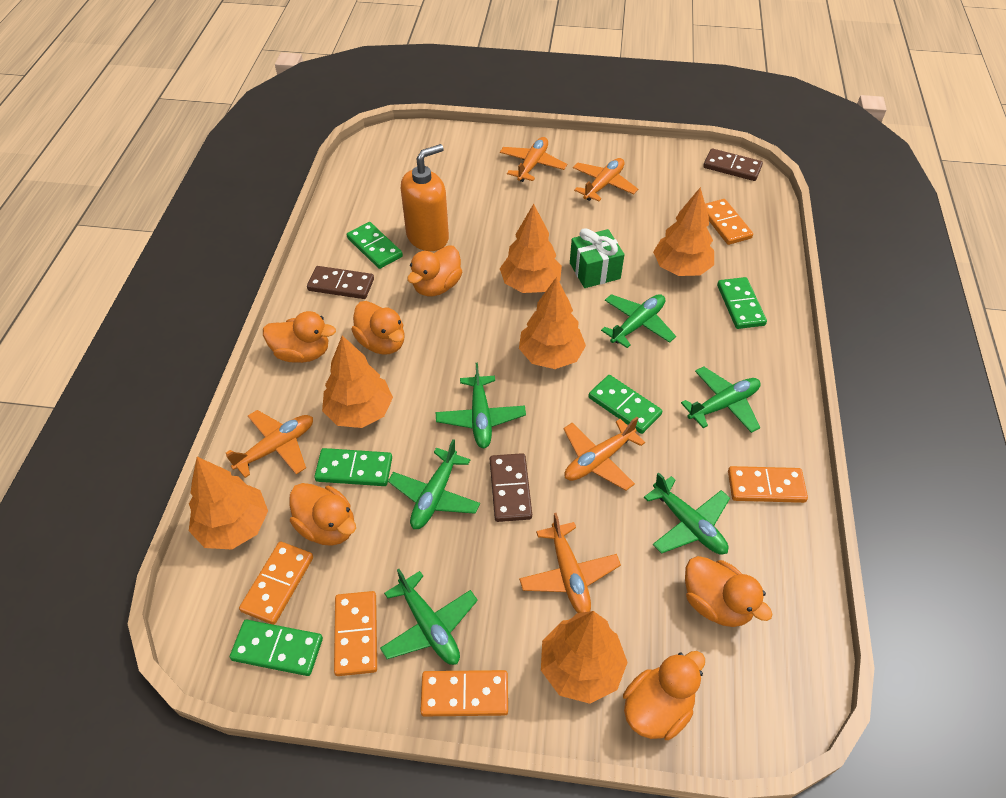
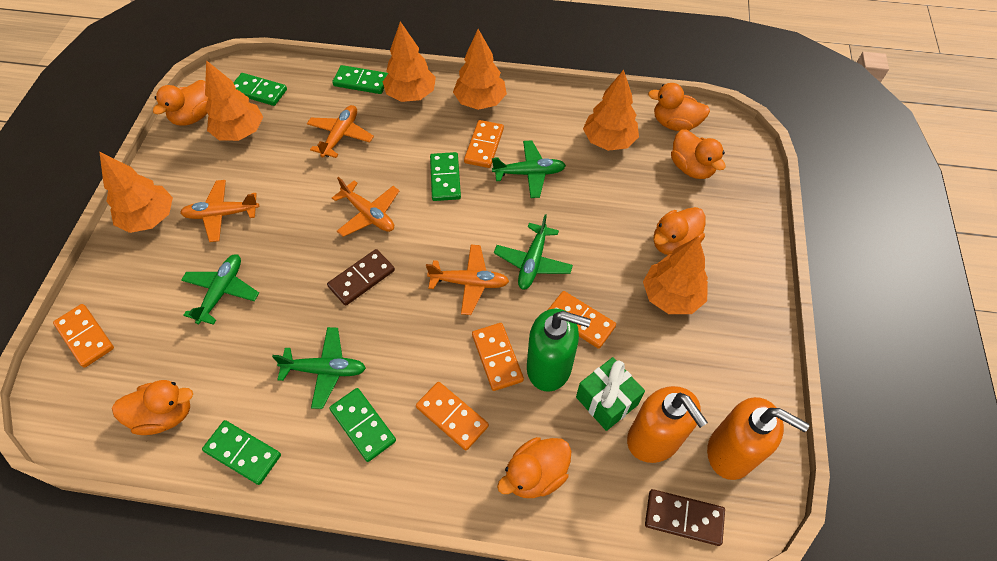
brown domino: 3 -> 2
green plane: 6 -> 4
green soap dispenser: 0 -> 1
orange plane: 5 -> 4
orange soap dispenser: 1 -> 2

